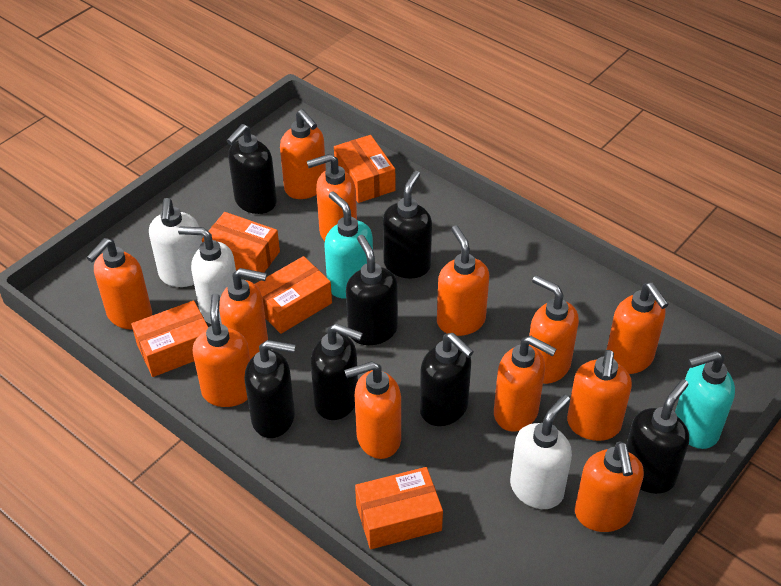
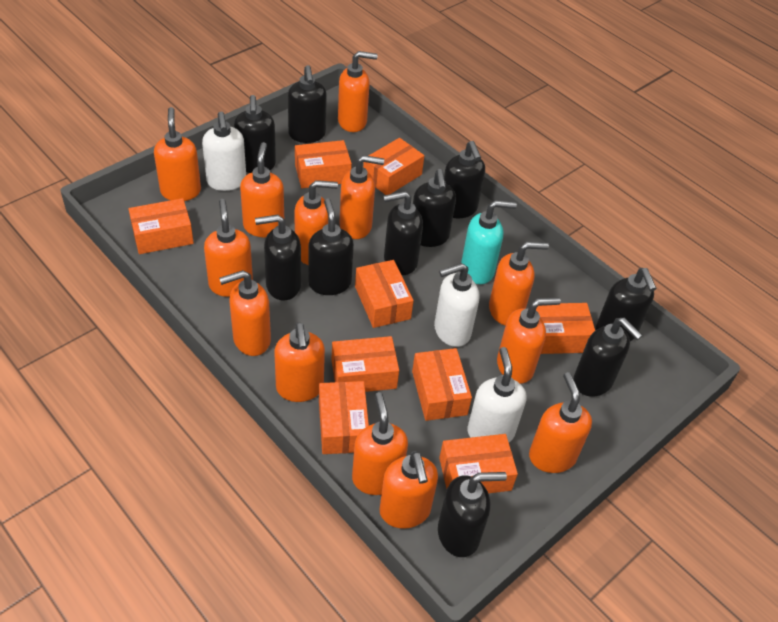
black soap dispenser: 7 -> 10
orange box: 5 -> 9
orange soap dispenser: 12 -> 13
turquoise soap dispenser: 2 -> 1

